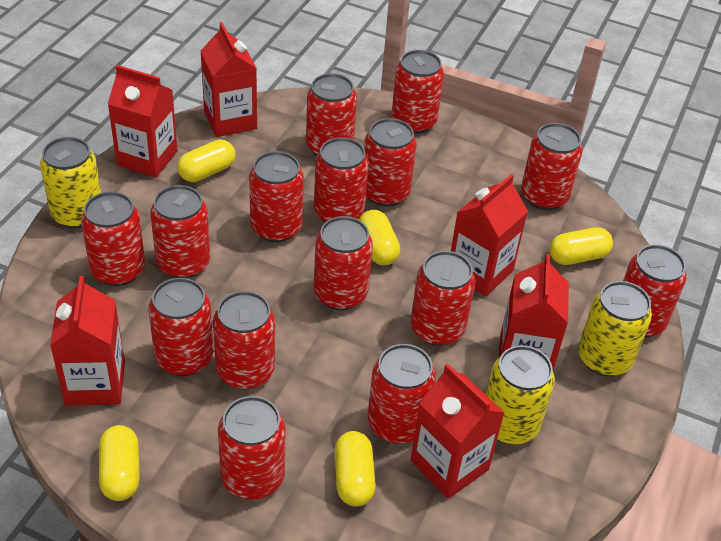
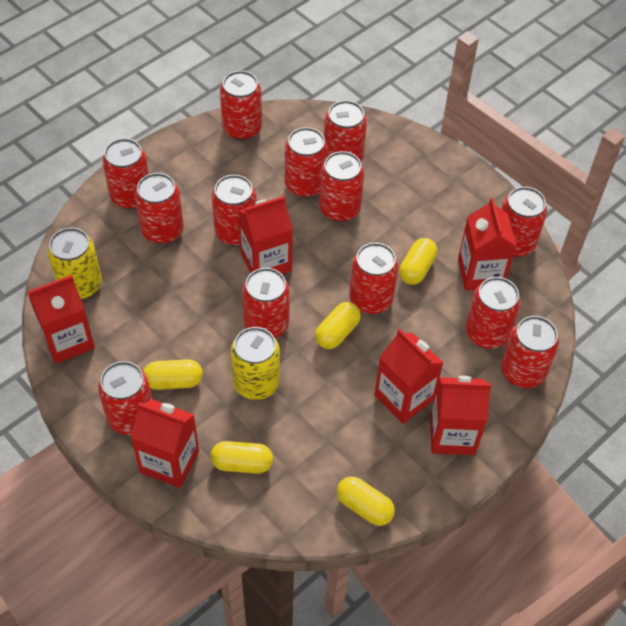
red can: 15 -> 13
yellow can: 3 -> 2

